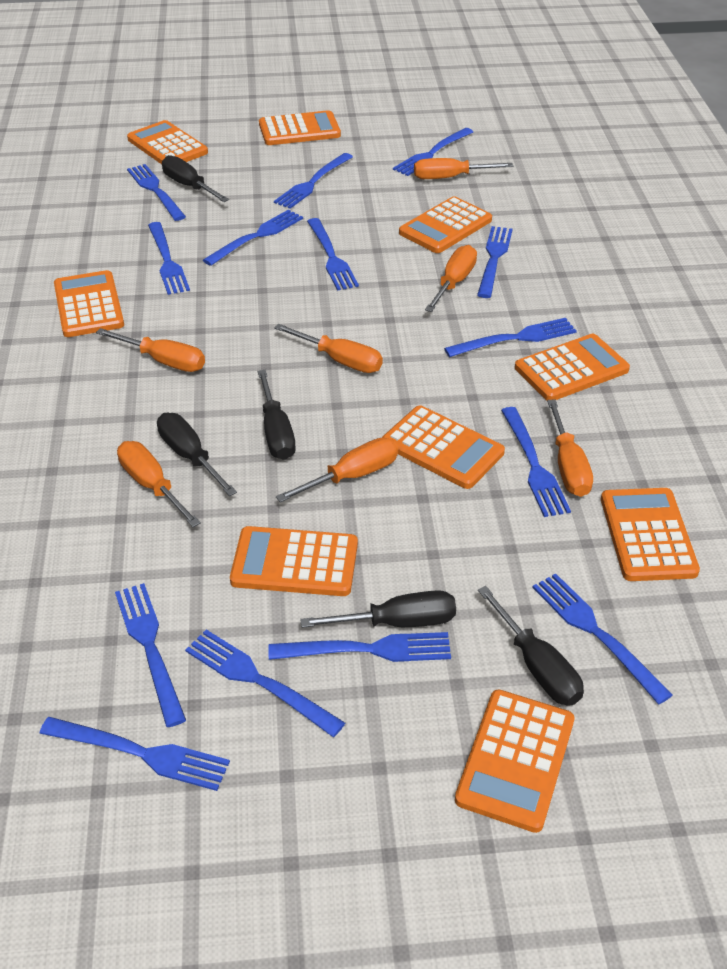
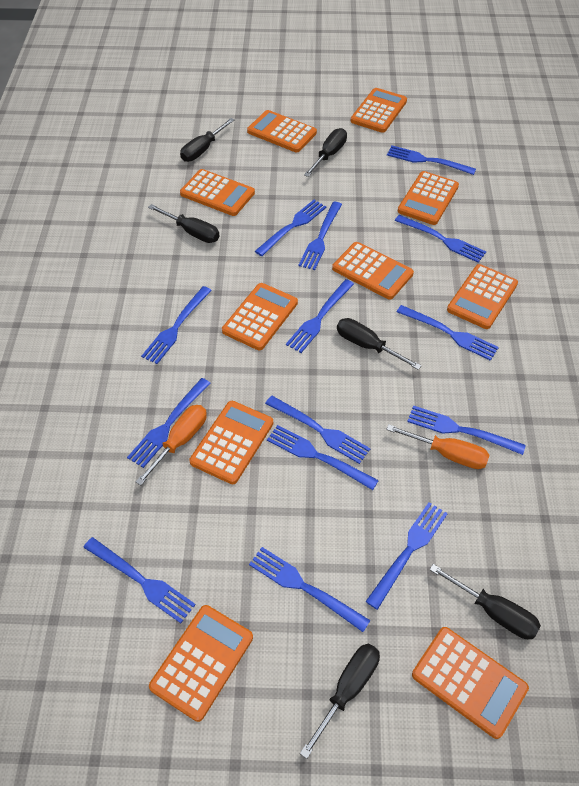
black screwdriver: 5 -> 6
orange calculator: 9 -> 10
orange screwdriver: 7 -> 2

